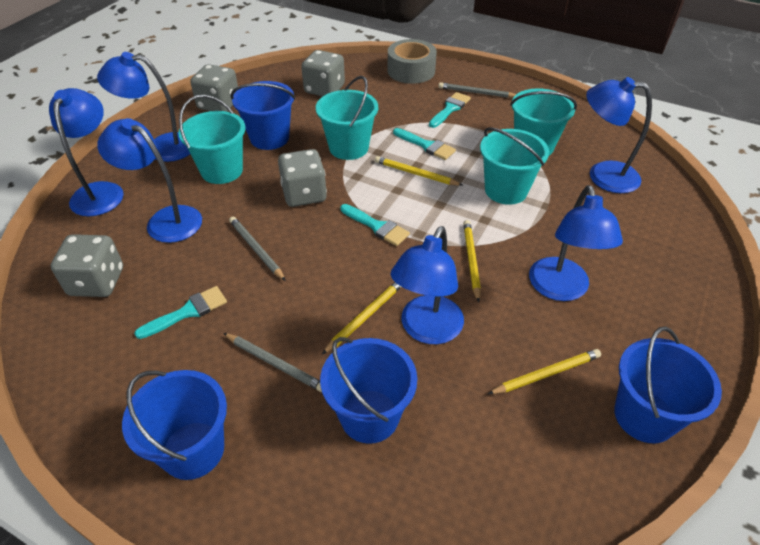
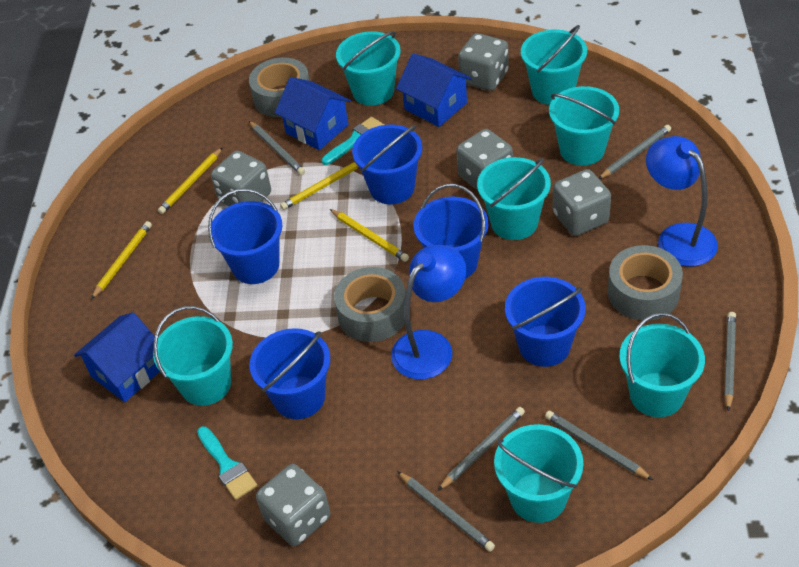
blue bucket: 4 -> 5
blue house: 0 -> 3
blue lamp: 6 -> 2
grey dice: 4 -> 5
grey pencil: 3 -> 6
grey tape: 1 -> 3
turquoise brush: 4 -> 2
turquoise bucket: 4 -> 7

